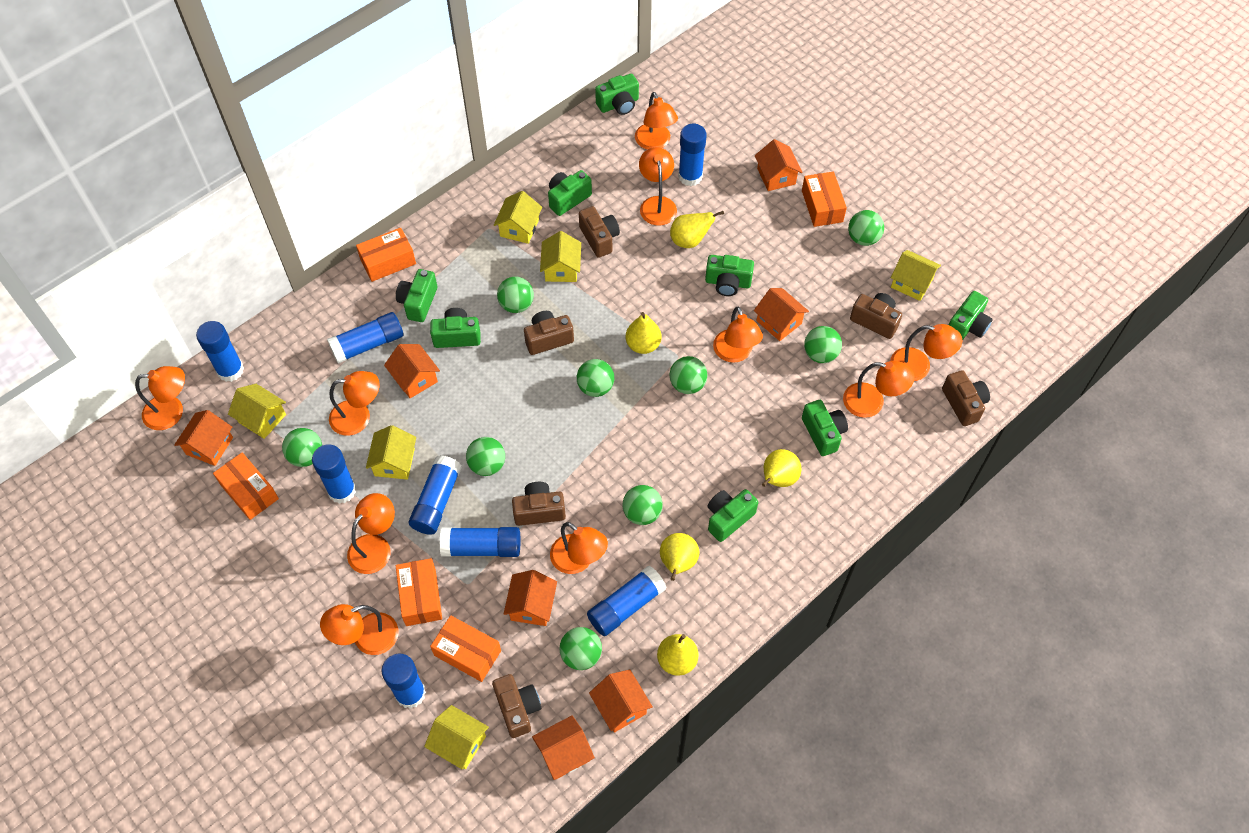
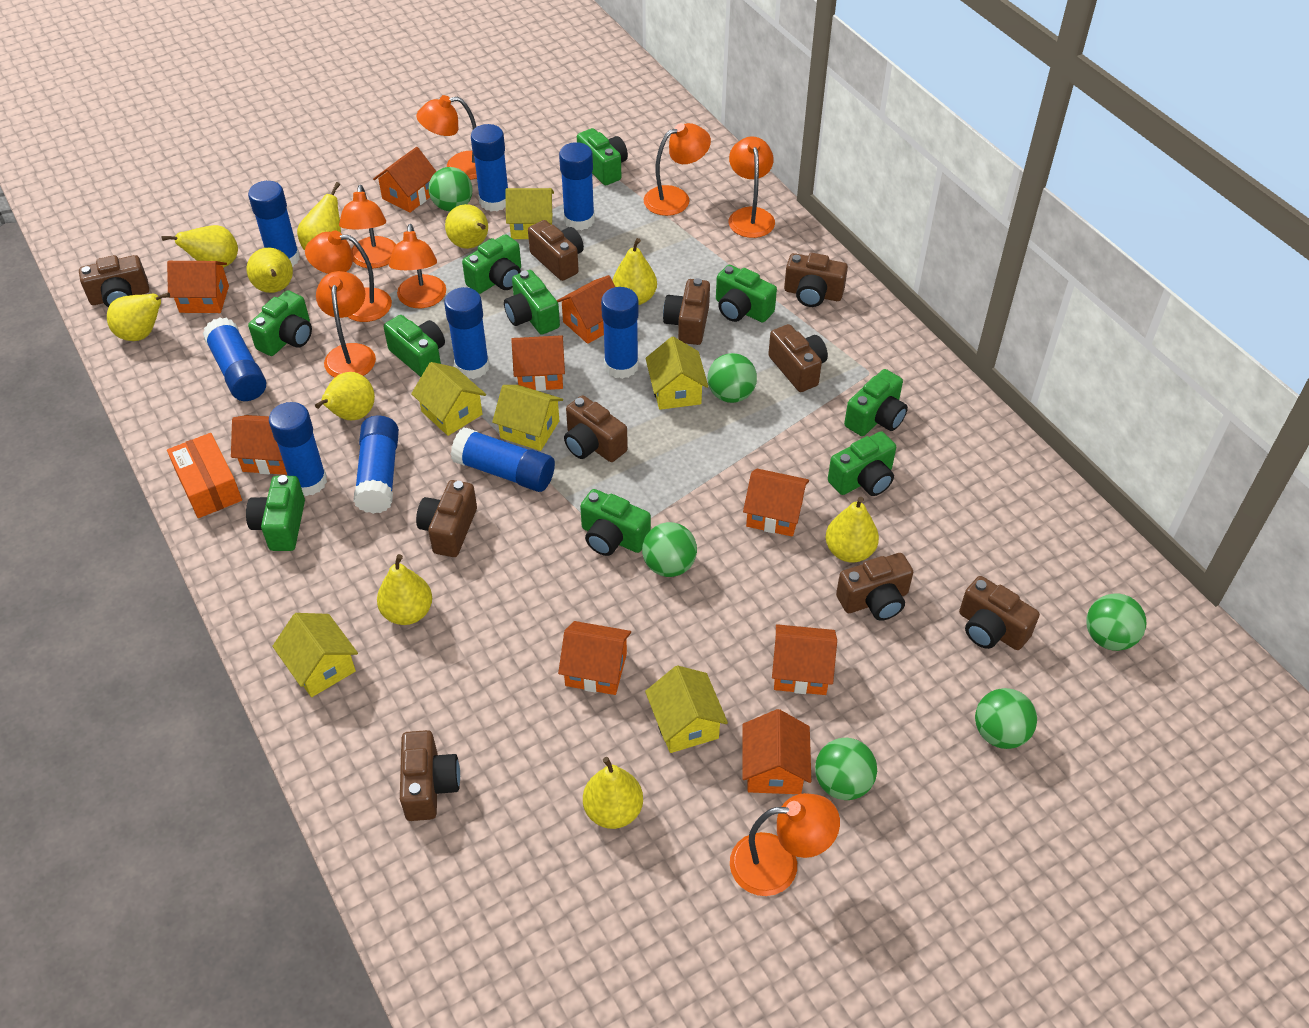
blue glue stick: 8 -> 9
brown camera: 6 -> 10
green ball: 9 -> 6
green camera: 8 -> 10
orange box: 5 -> 1
orange house: 7 -> 9
orange lamp: 10 -> 8
yellow pear: 5 -> 10

